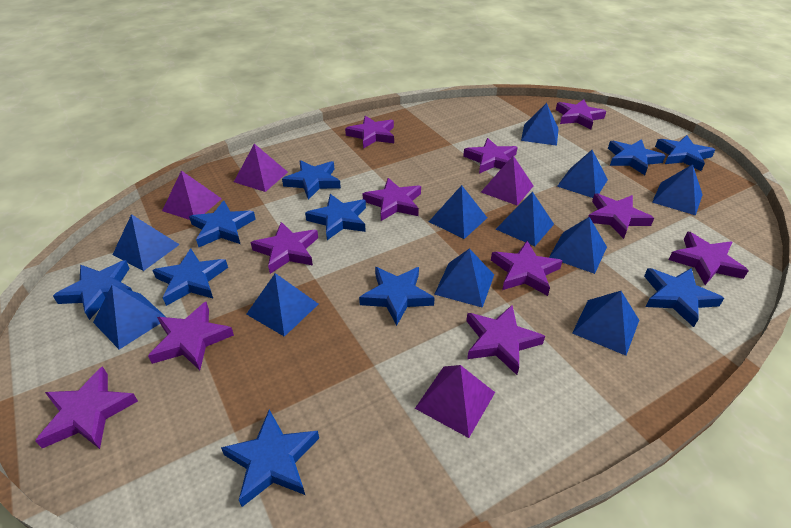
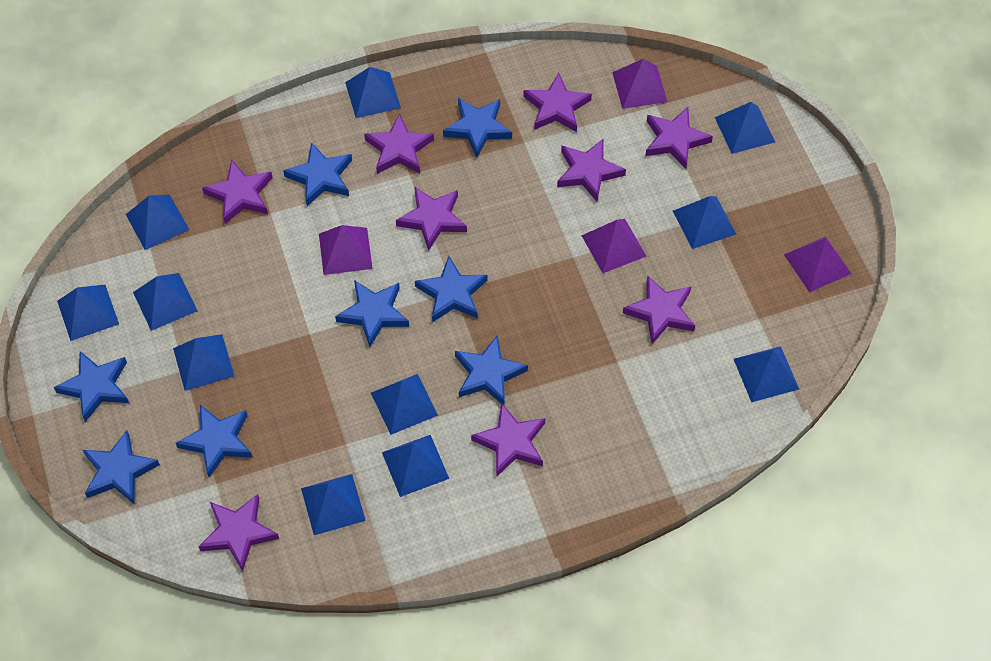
blue star: 10 -> 8
purple star: 11 -> 9

